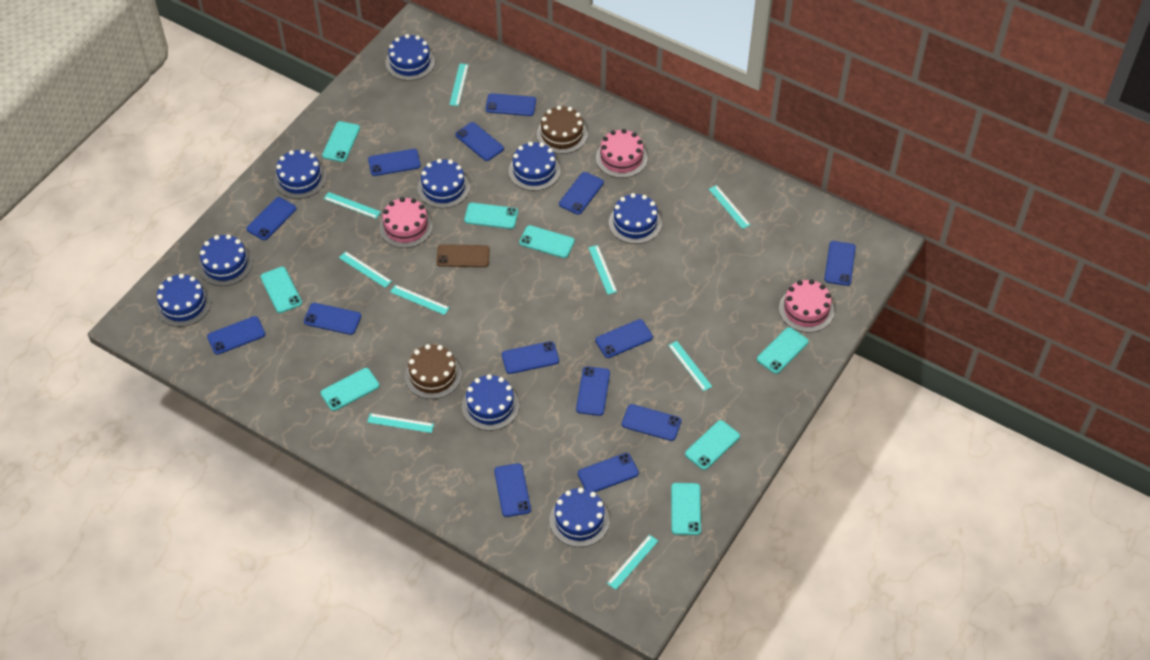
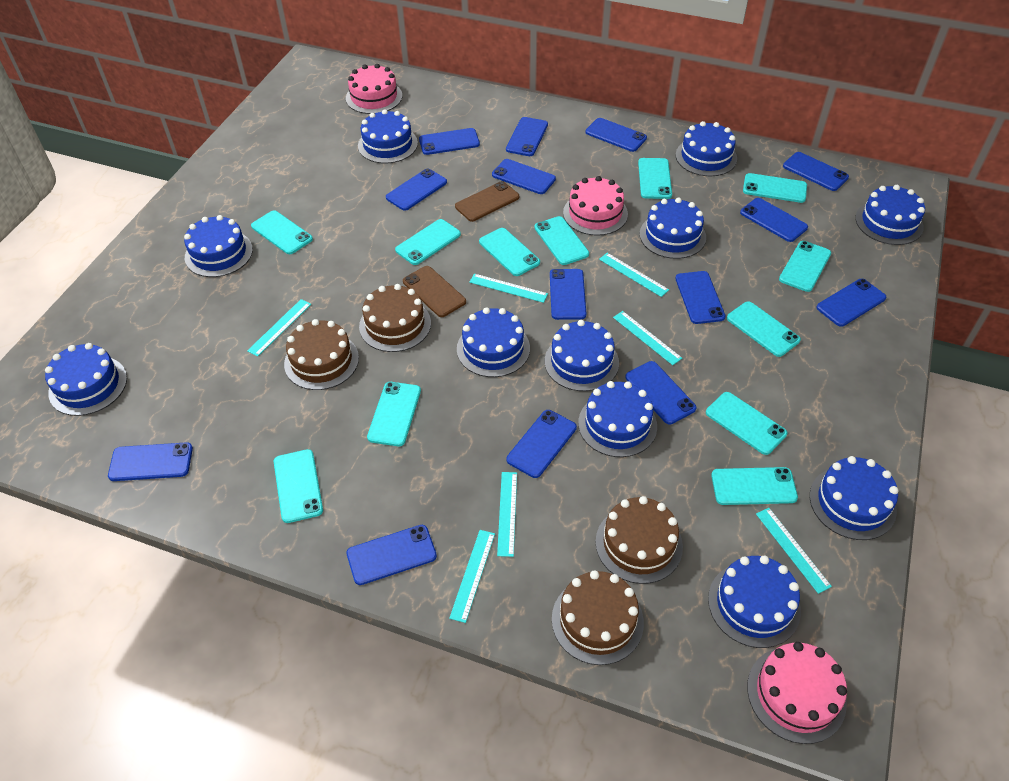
blue cake: 9 -> 11
brown cake: 2 -> 4
brown phone: 1 -> 2
turquoise phone: 8 -> 12
turquoise ruler: 9 -> 7

